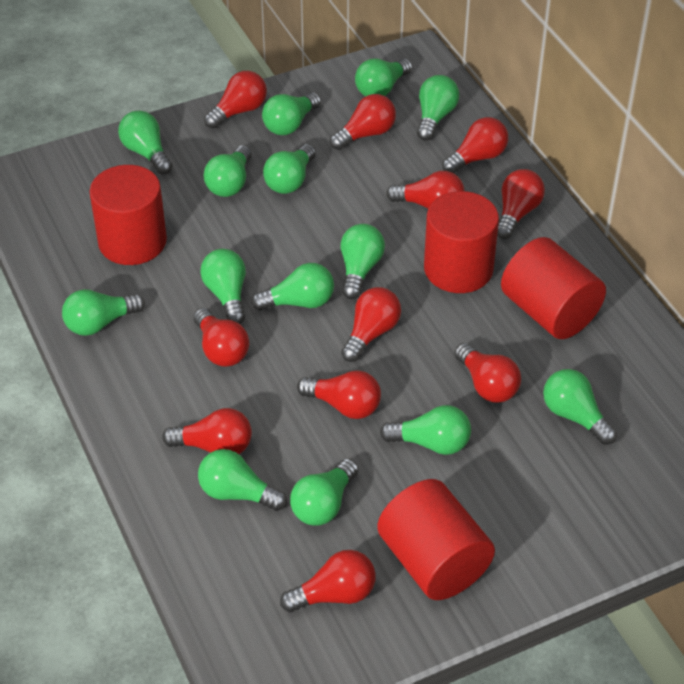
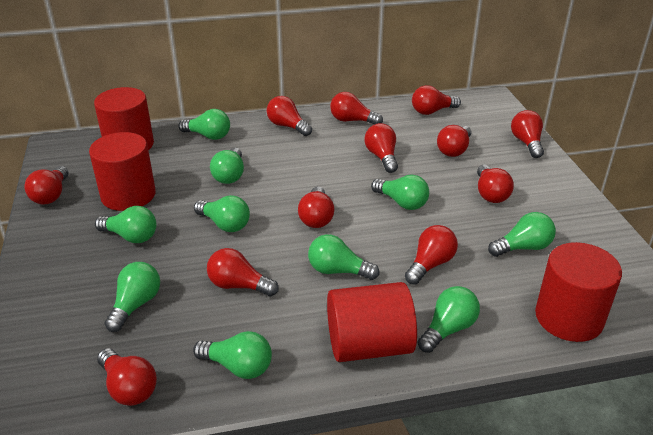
green light bulb: 14 -> 10
red light bulb: 11 -> 12

